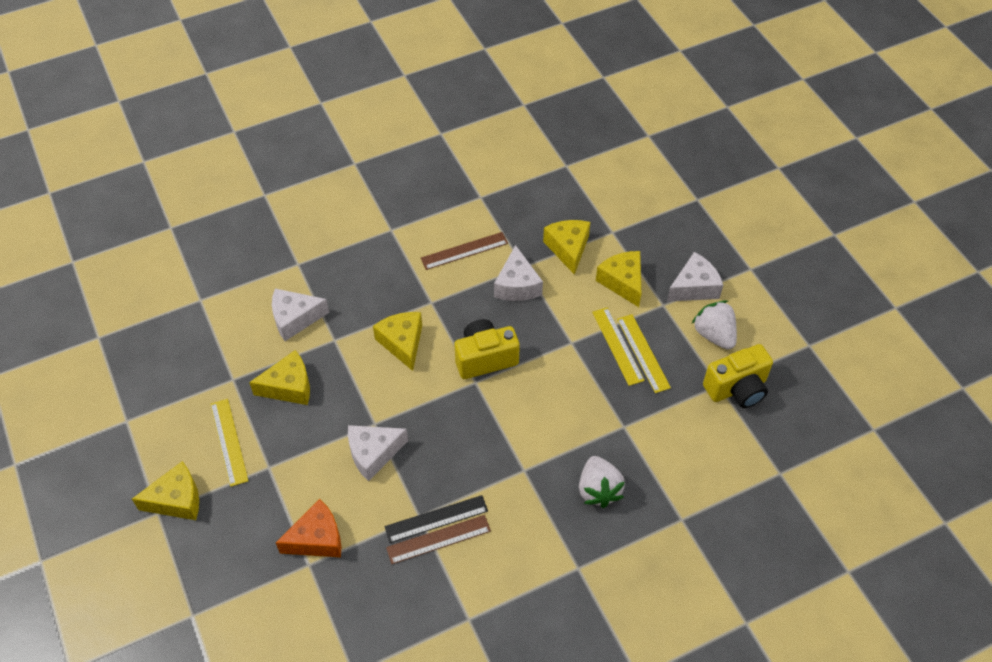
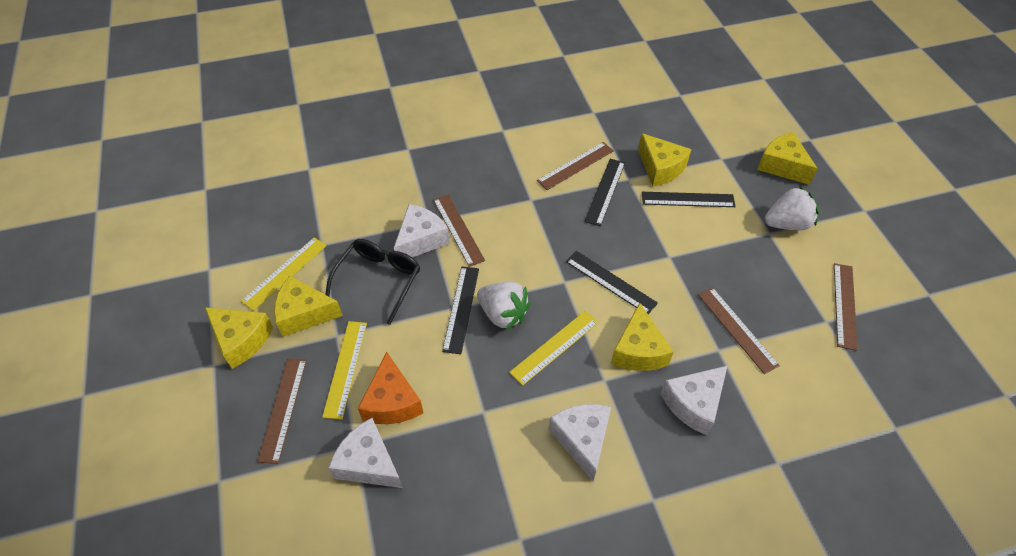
black glasses: 0 -> 1
black ruler: 1 -> 4
brown ruler: 2 -> 5
yellow camera: 2 -> 0

